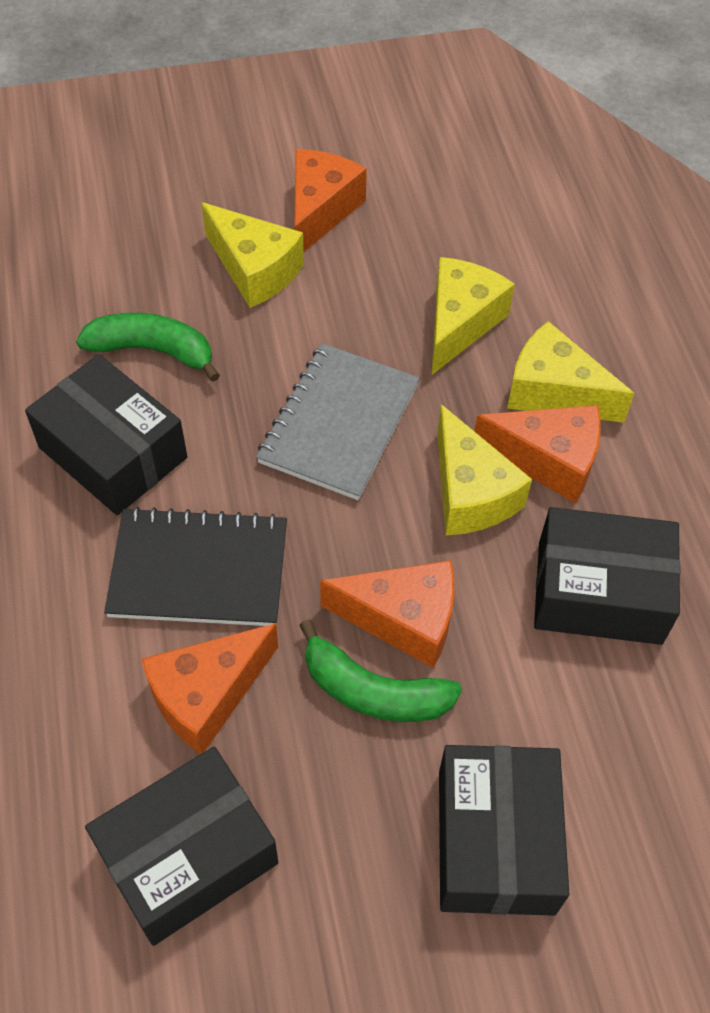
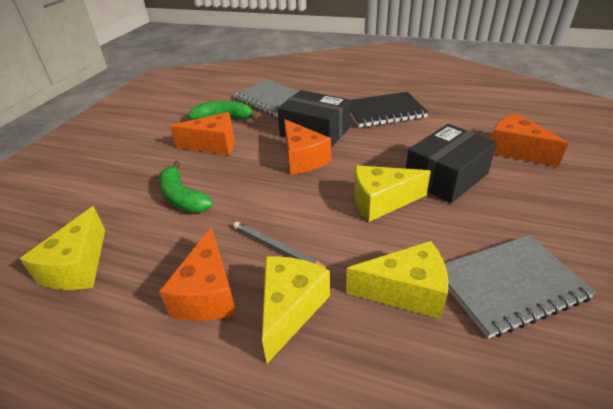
black box: 4 -> 2
grey notebook: 1 -> 2
grey pencil: 0 -> 1

